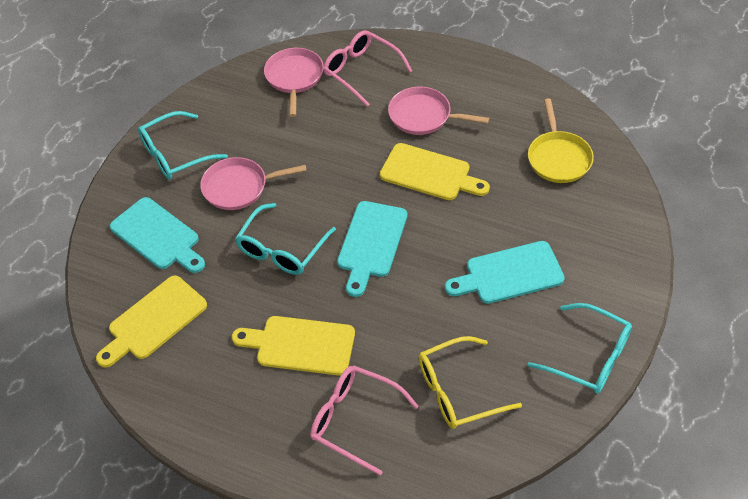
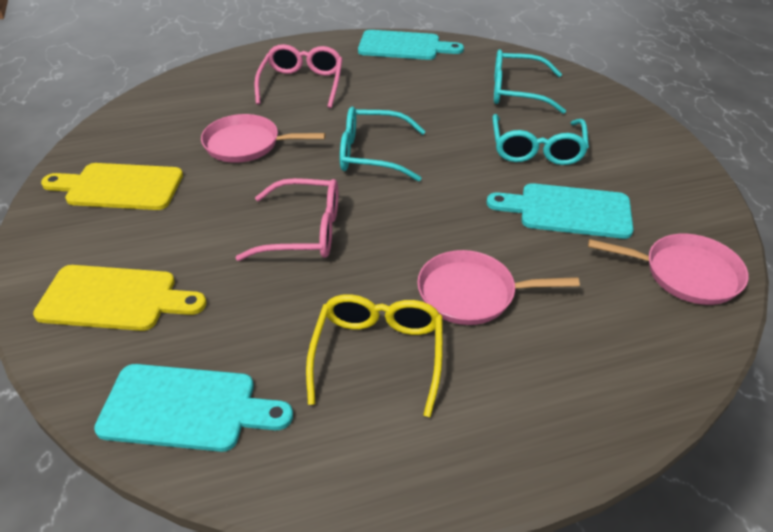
yellow cutting board: 3 -> 2
yellow pan: 1 -> 0

